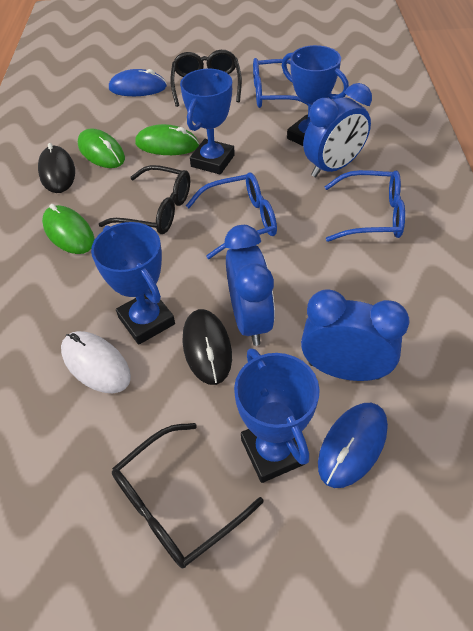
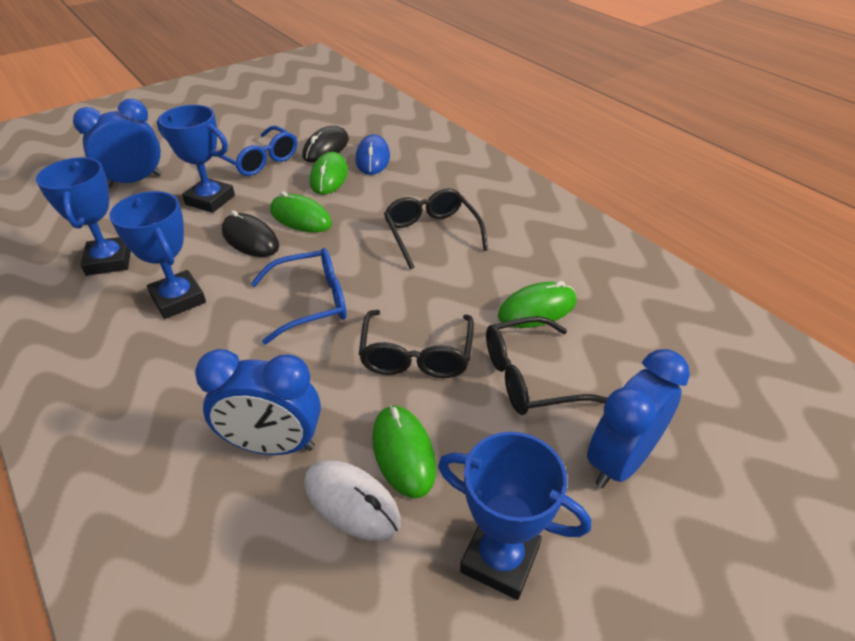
blue glasses: 3 -> 2
blue mouse: 2 -> 1
green mouse: 3 -> 4

